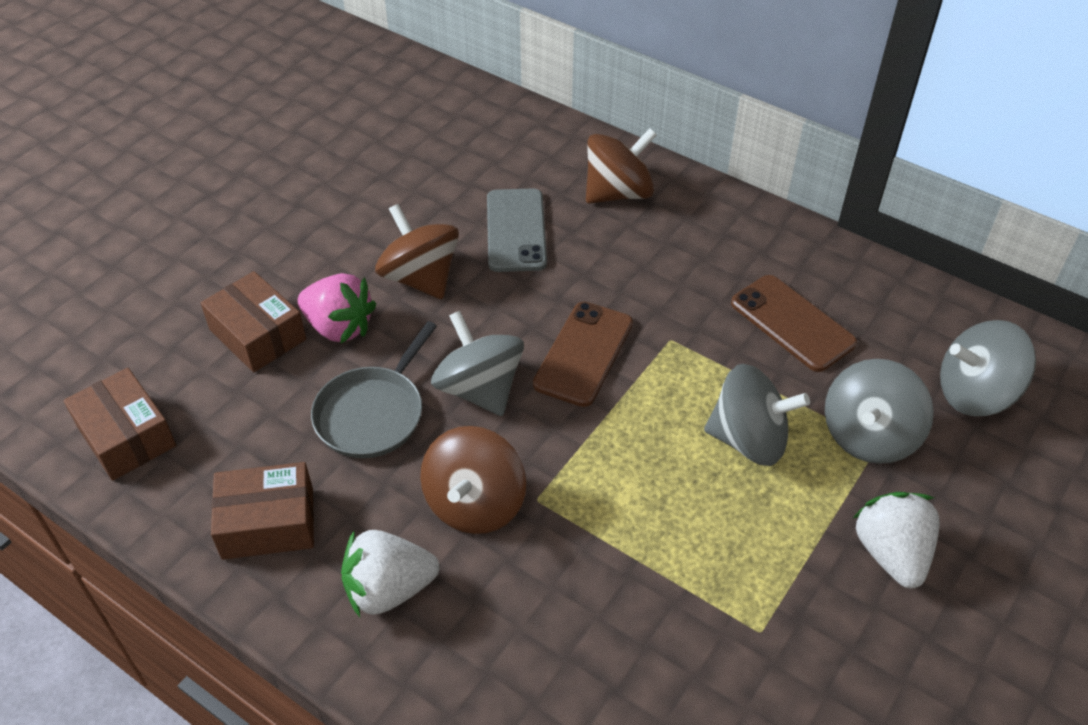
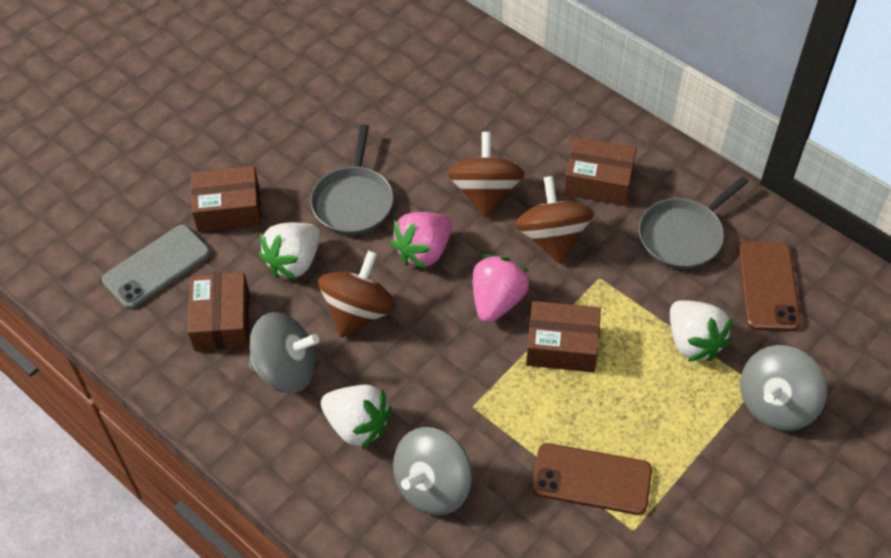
brown box: 3 -> 4
grey pan: 1 -> 2
grey spinning top: 4 -> 3
pink strawberry: 1 -> 2
white strawberry: 2 -> 3

